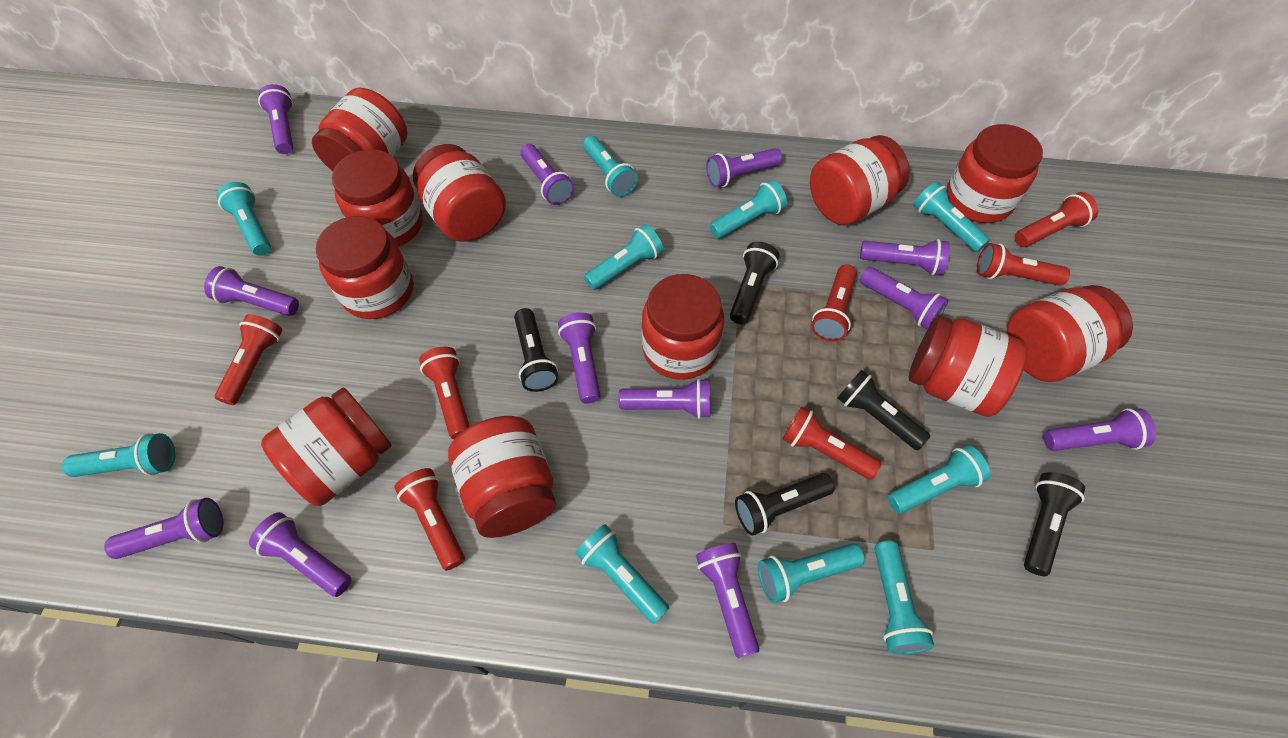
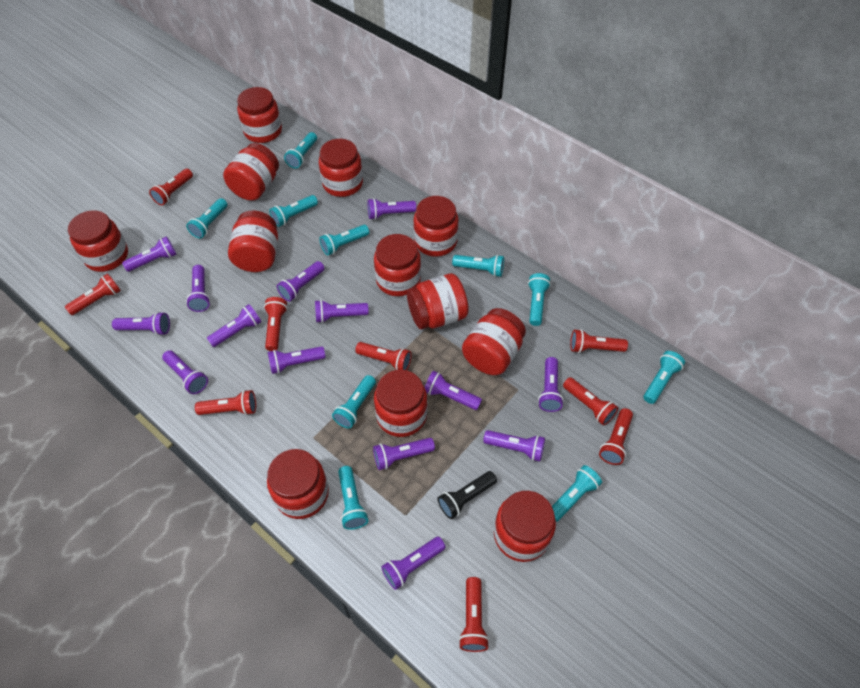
black flashlight: 5 -> 1
purple flashlight: 12 -> 14
red flashlight: 7 -> 9
red jar: 11 -> 12

